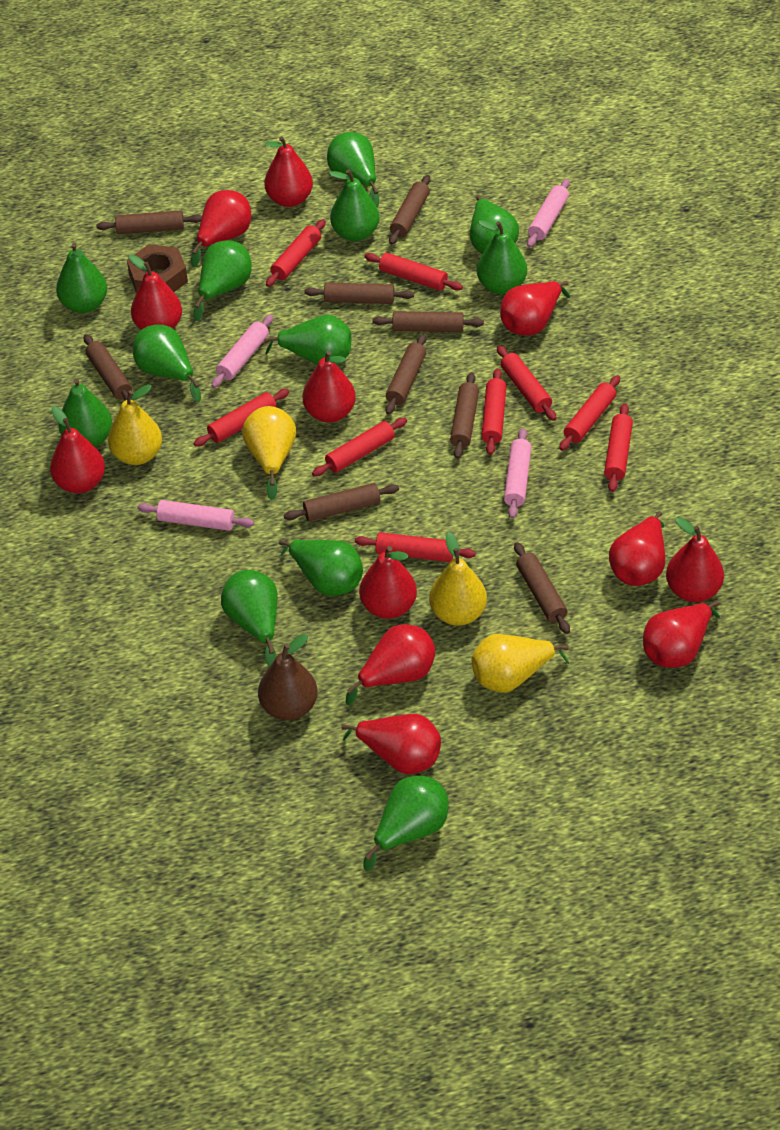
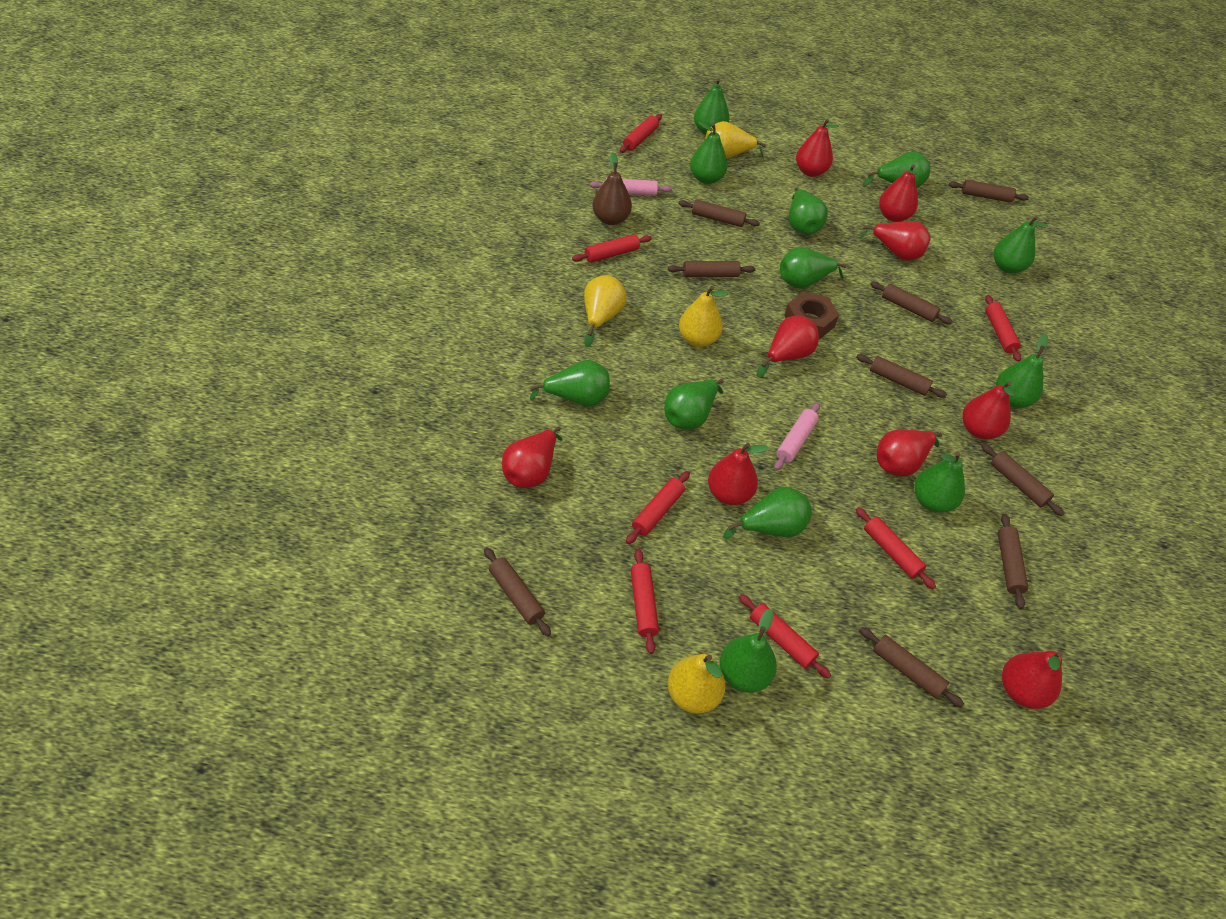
pink rolling pin: 4 -> 2
red pear: 12 -> 9
red rolling pin: 9 -> 7

